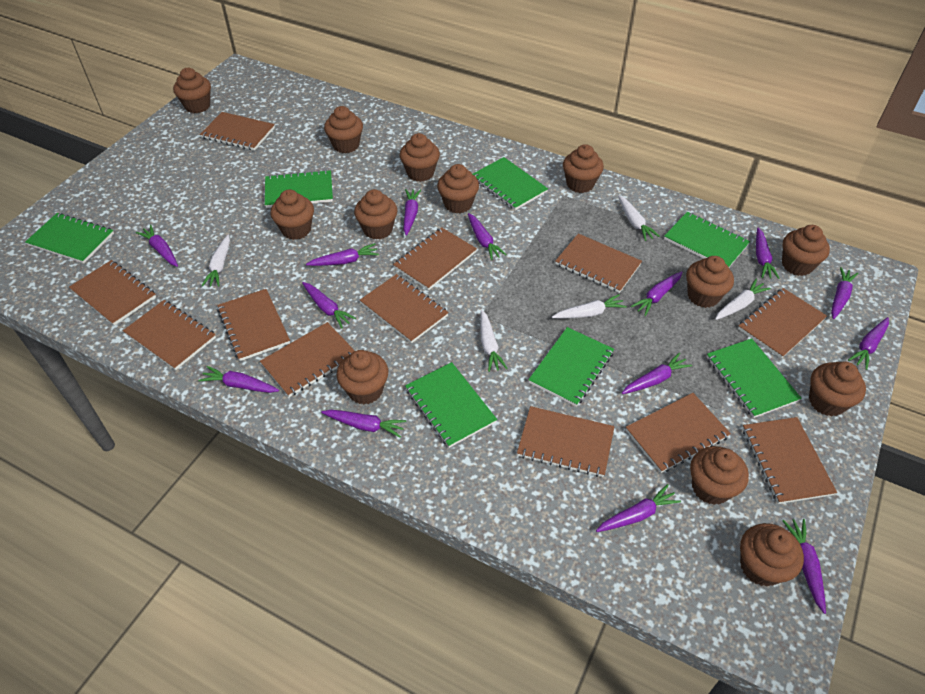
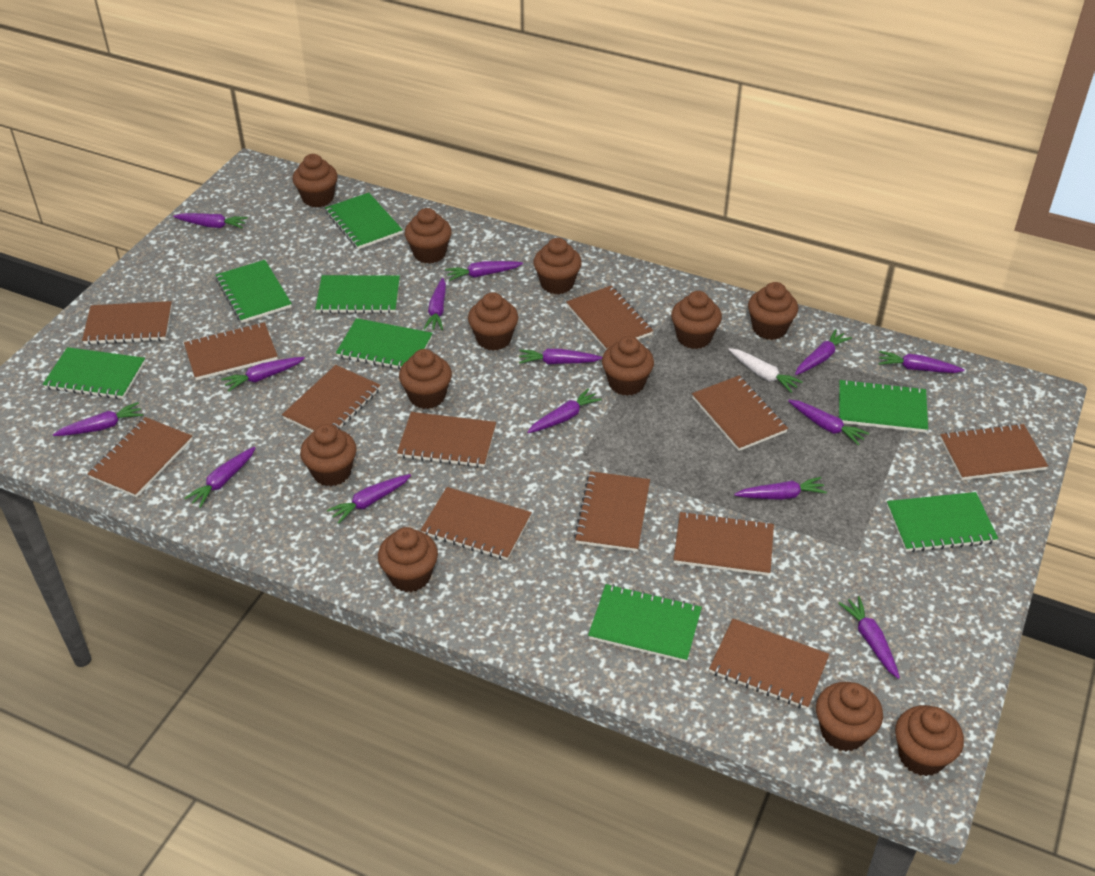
brown cupcake: 13 -> 12
green notebook: 7 -> 8
white carrot: 5 -> 1

